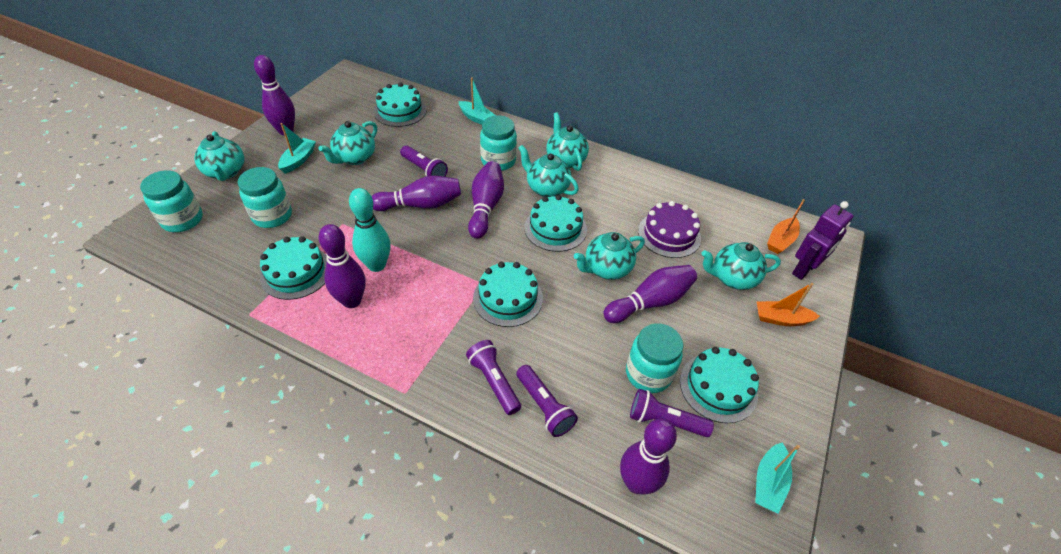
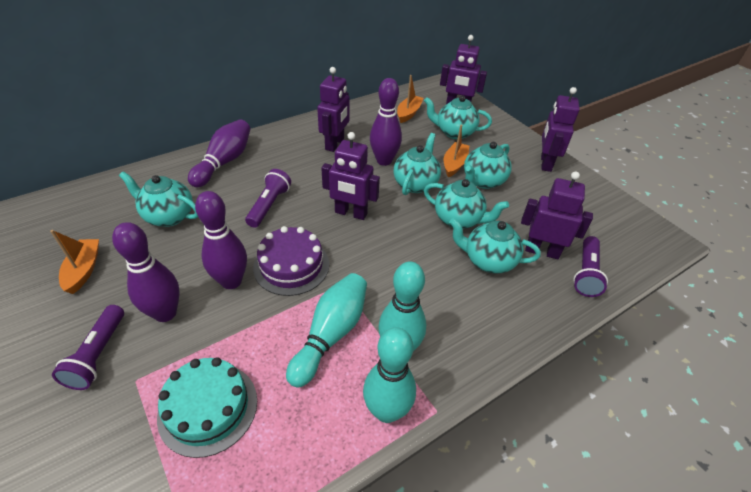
orange boat: 2 -> 3
purple bowling pin: 6 -> 4
purple flashlight: 4 -> 3
purple robot: 1 -> 5
turquoise boat: 3 -> 0
turquoise bowling pin: 1 -> 3
turquoise cake: 5 -> 1
turquoise jar: 4 -> 0

